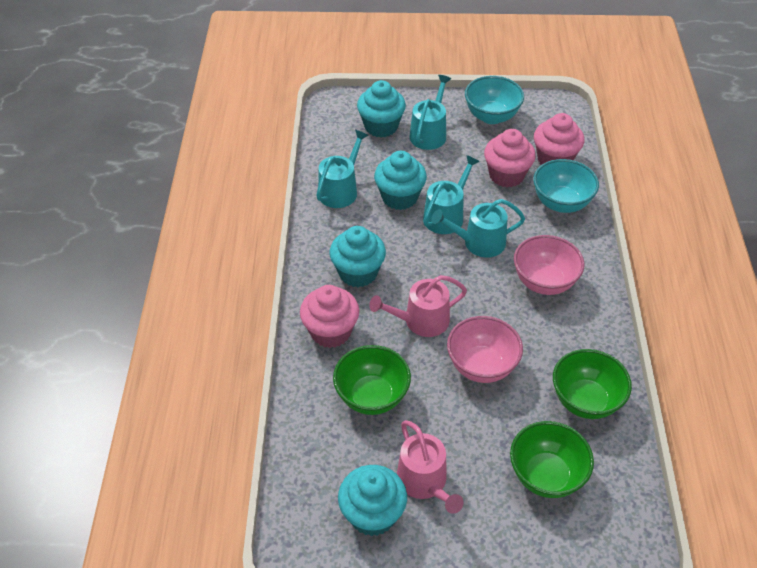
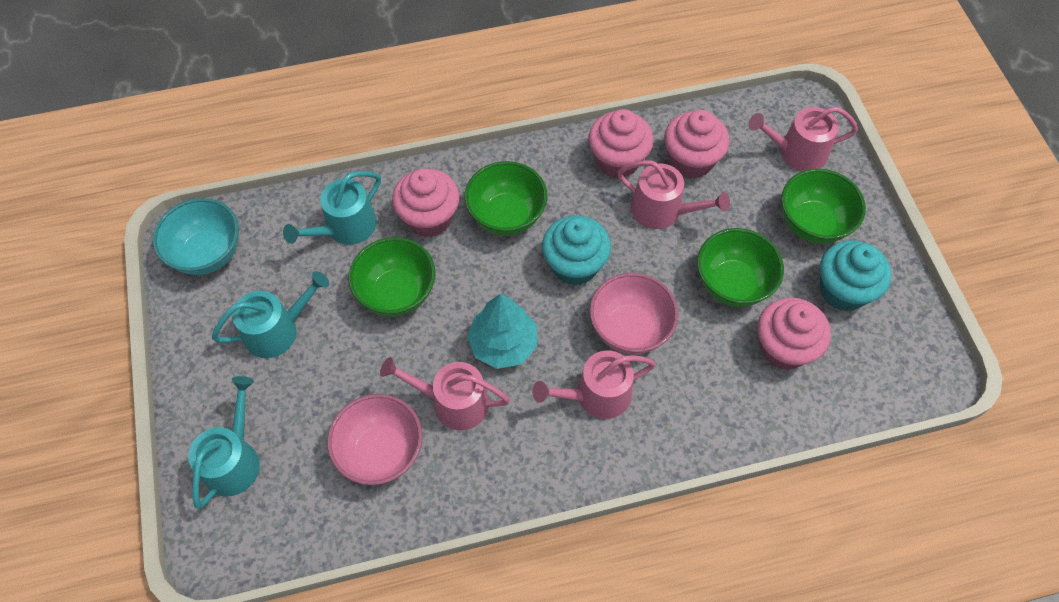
green bowl: 3 -> 4
pink cupcake: 3 -> 4
pink watering can: 2 -> 4
turquoise bowl: 2 -> 1
turquoise cupcake: 4 -> 2
turquoise tree: 0 -> 1
turquoise watering can: 4 -> 3

